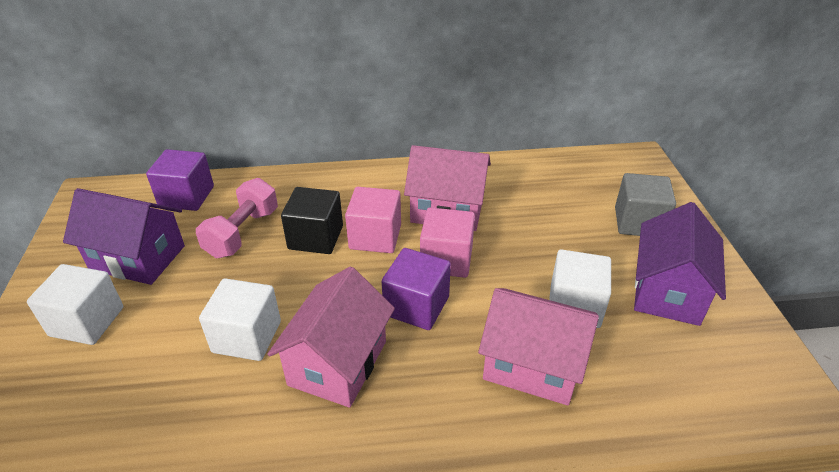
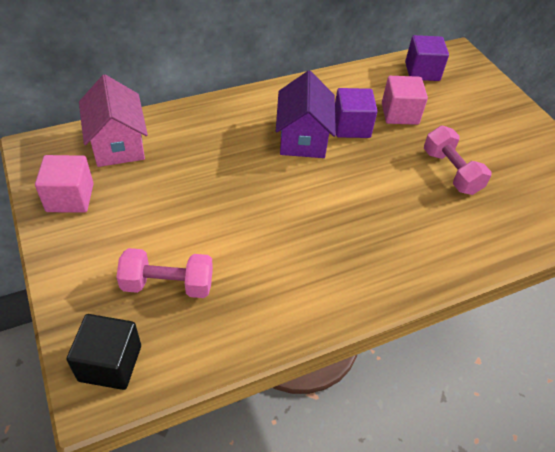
grey cube: 1 -> 0
pink dumbbell: 1 -> 2
pink house: 3 -> 1
purple house: 2 -> 1
white cube: 3 -> 0

